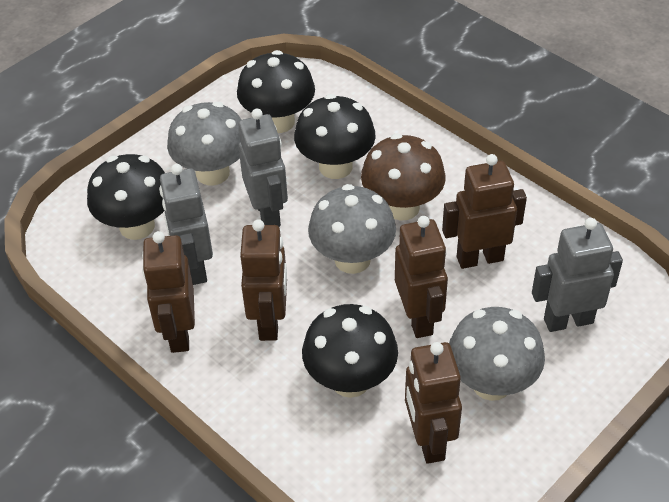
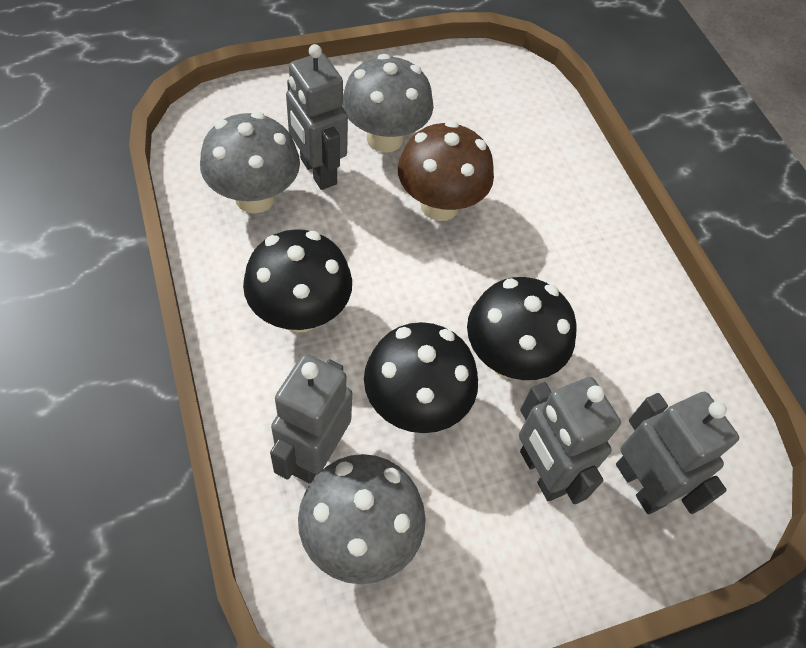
black mushroom: 4 -> 3
brown robot: 5 -> 0
grey robot: 3 -> 4

